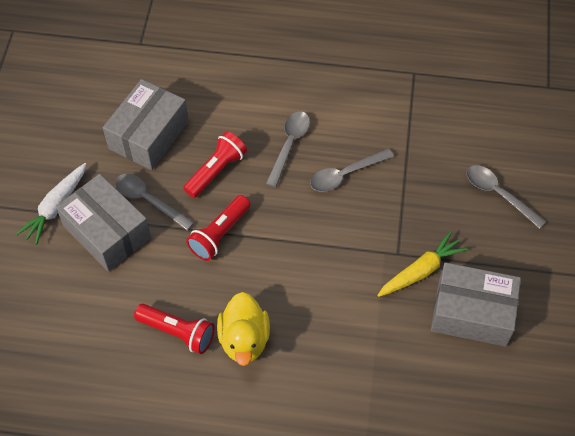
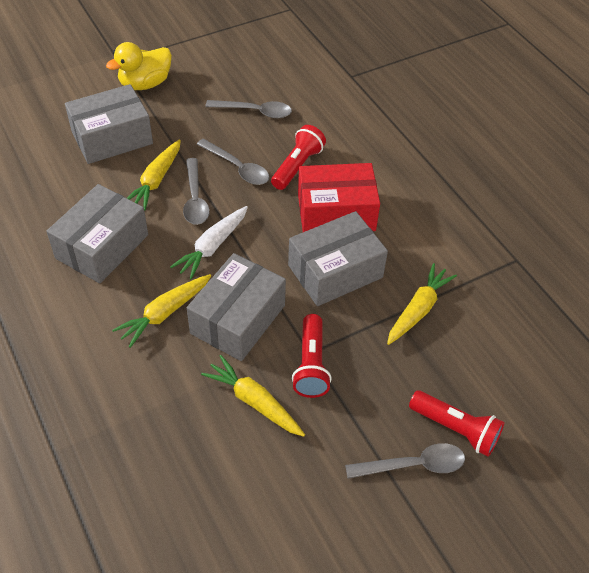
grey box: 3 -> 4
red box: 0 -> 1
yellow carrot: 1 -> 4

